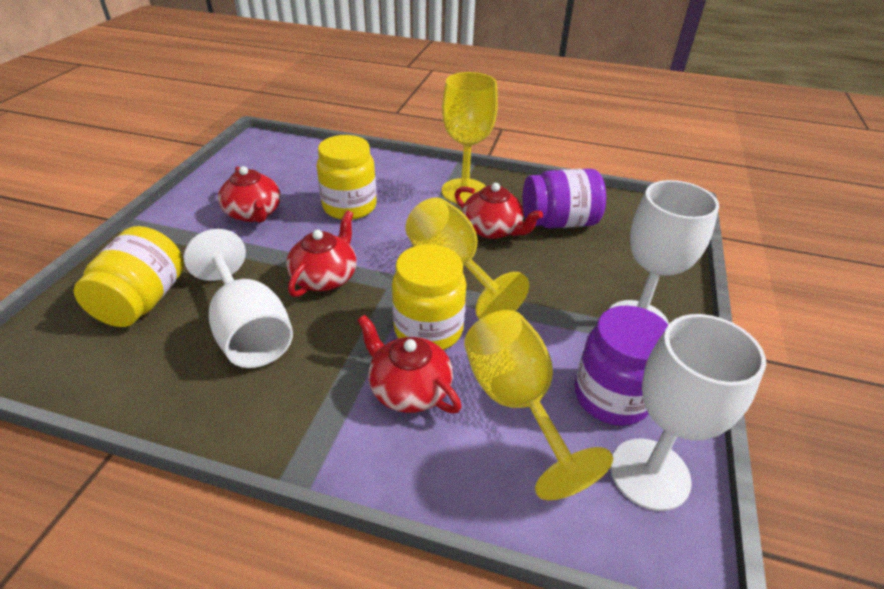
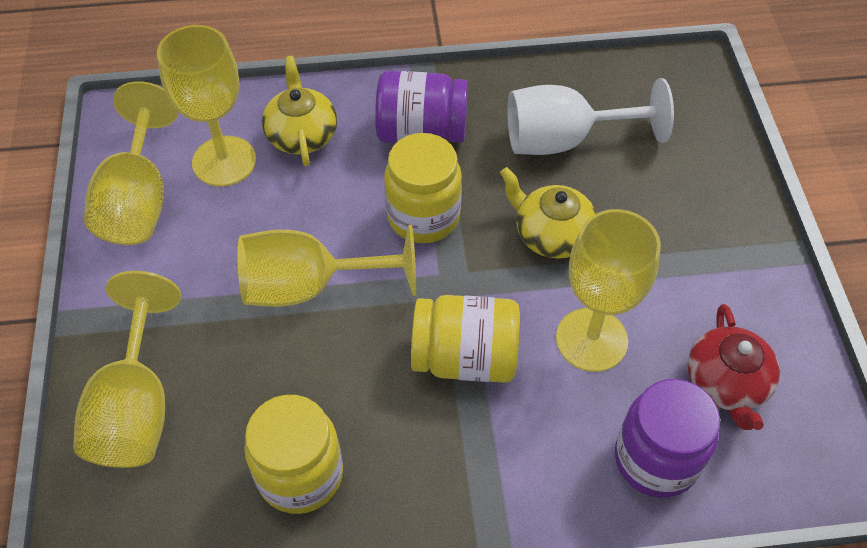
red teapot: 4 -> 1
white goblet: 3 -> 1
yellow goblet: 3 -> 5
yellow teapot: 0 -> 2

